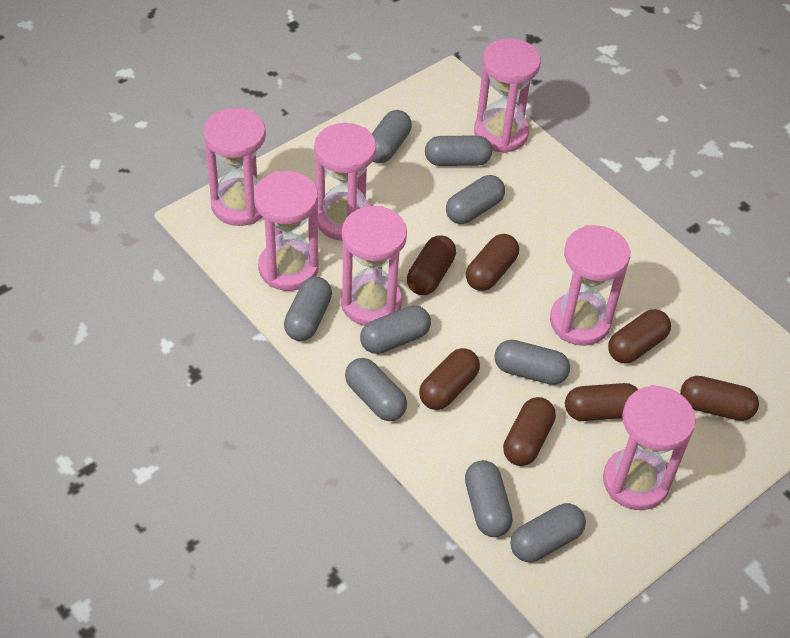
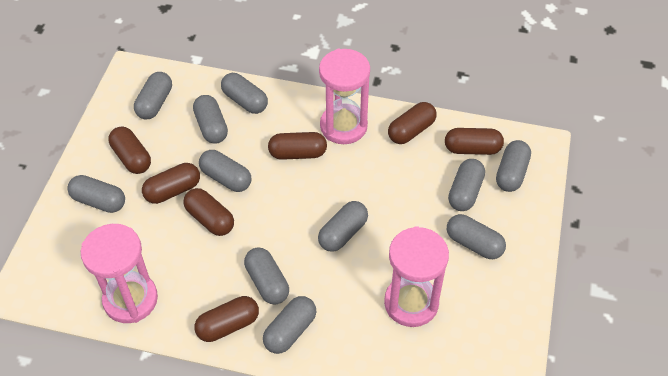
grey capsule: 9 -> 11
pink hourglass: 7 -> 3

